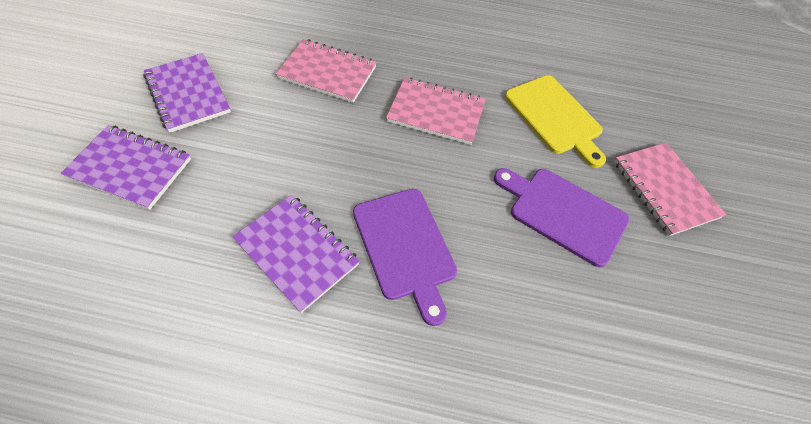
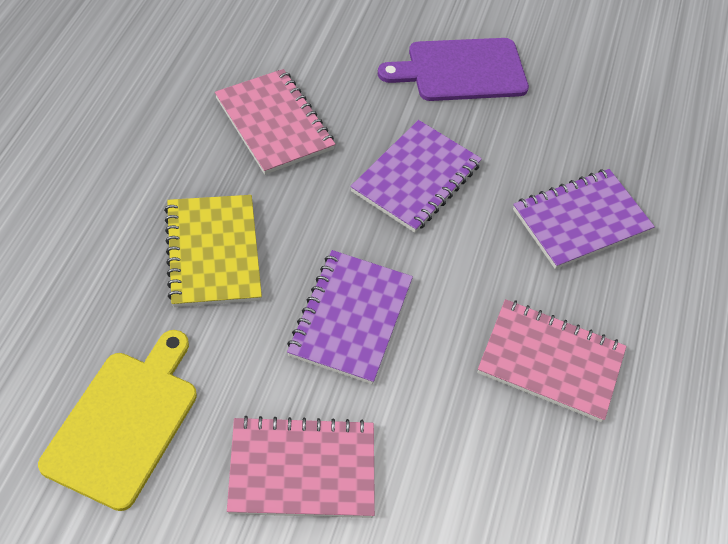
purple cutting board: 2 -> 1
yellow notebook: 0 -> 1

